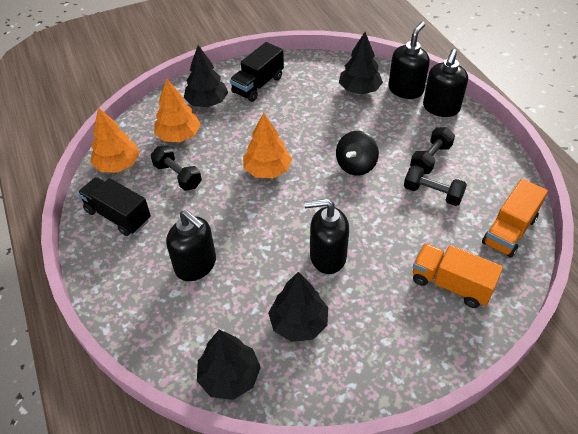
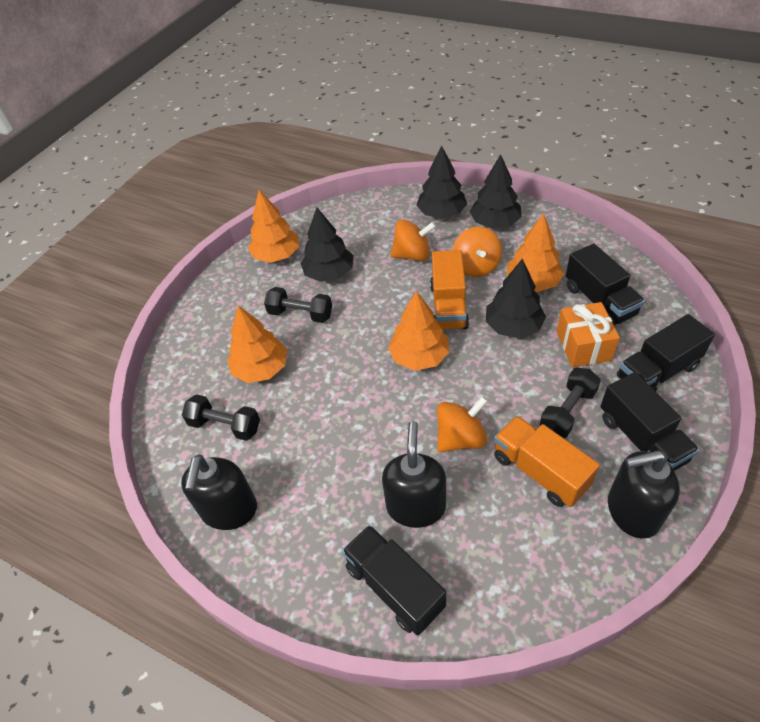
black soap dispenser: 4 -> 3
black spinning top: 1 -> 0
black truck: 2 -> 4
orange gift: 0 -> 1
orange spinning top: 0 -> 3
orange tree: 3 -> 4

